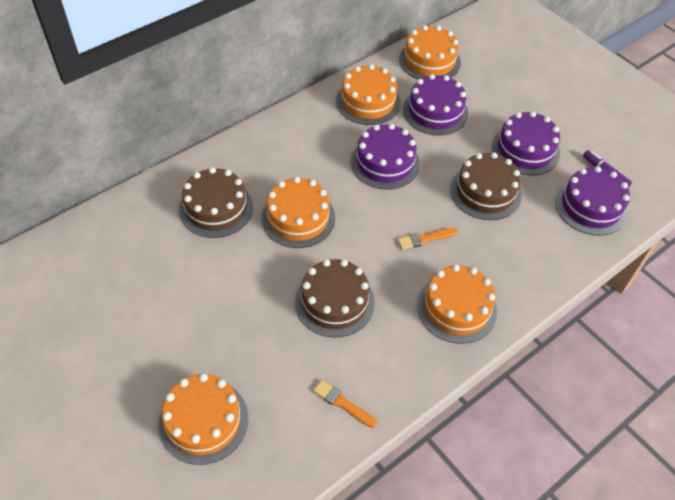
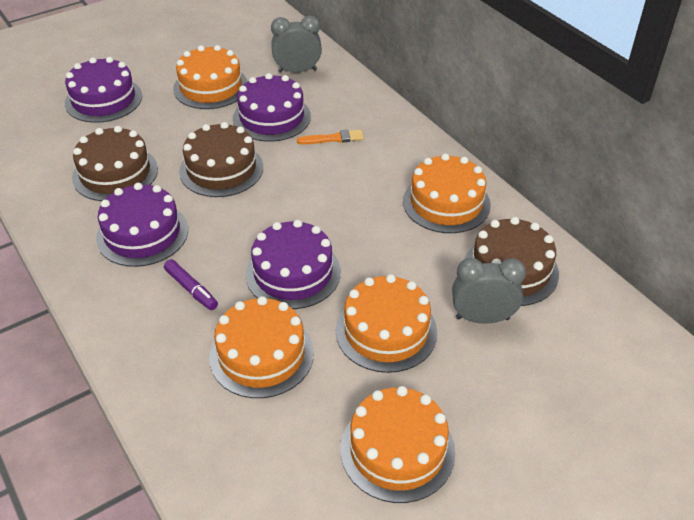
grey clock: 0 -> 2
orange brush: 2 -> 1

